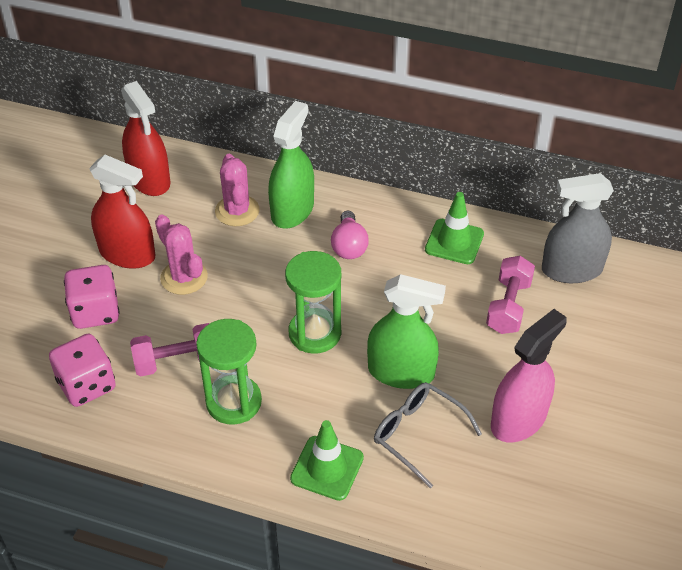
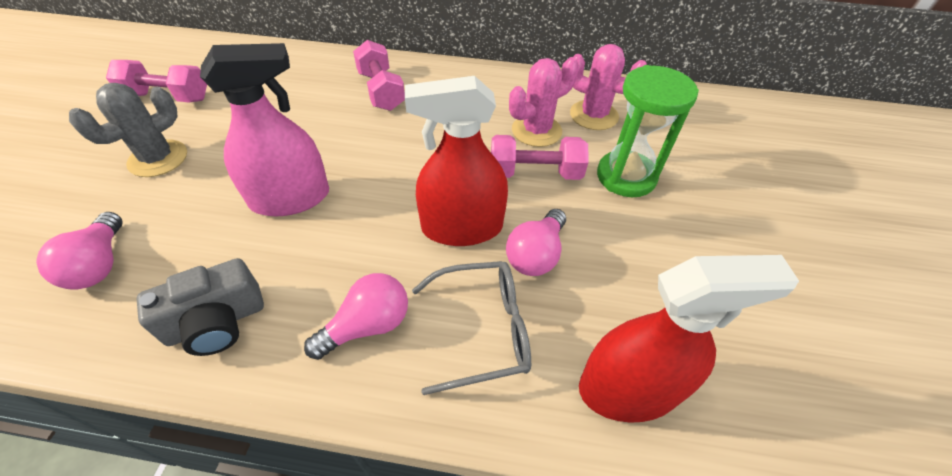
green hourglass: 2 -> 1
green spray bottle: 2 -> 0
green traffic cone: 2 -> 0
grey cactus: 0 -> 1
grey camera: 0 -> 1
grey spray bottle: 1 -> 0
pink dice: 2 -> 0
pink dumbbell: 2 -> 3
pink light bulb: 1 -> 3

